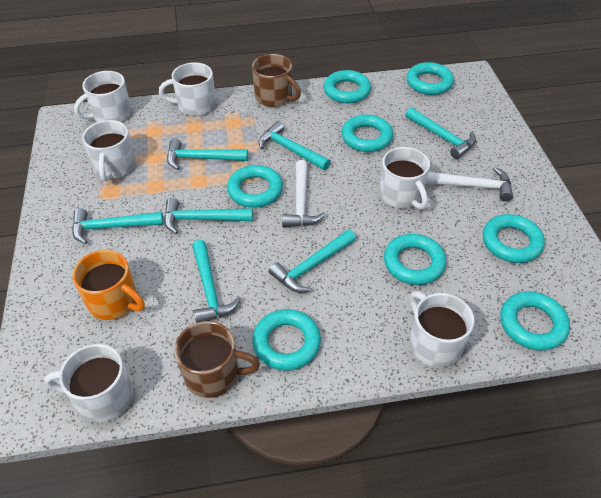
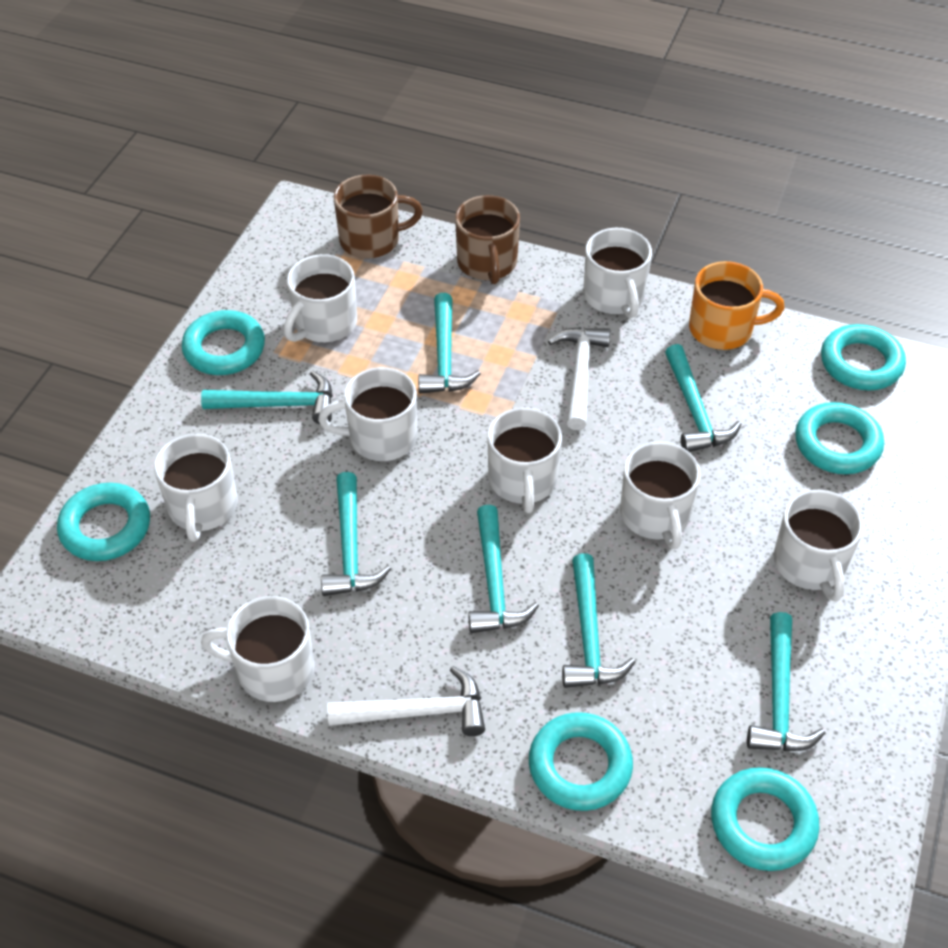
turquoise ring: 8 -> 6
white mug: 6 -> 8

